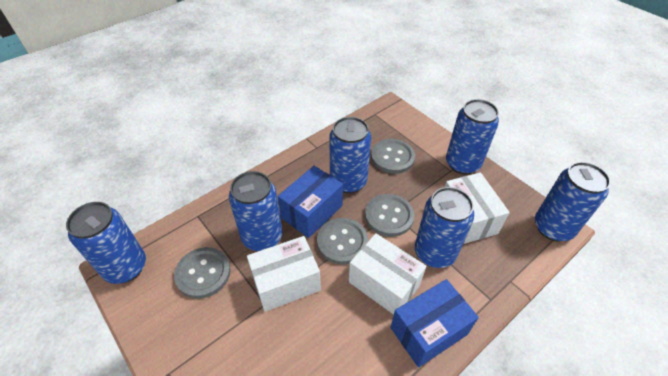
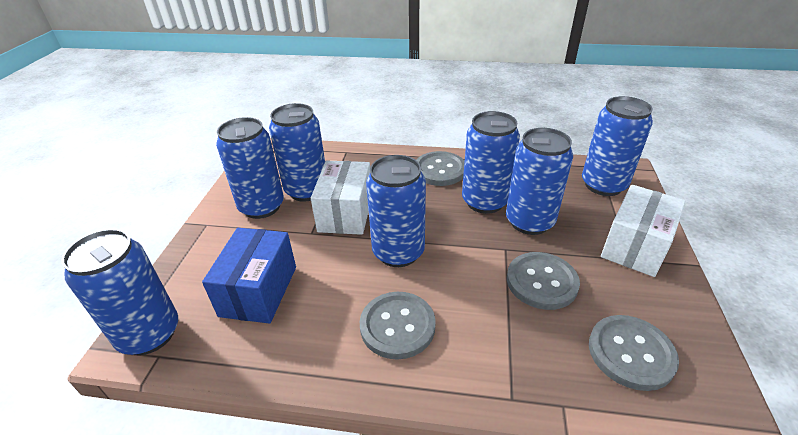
blue box: 2 -> 1
blue can: 6 -> 7
white box: 3 -> 2

